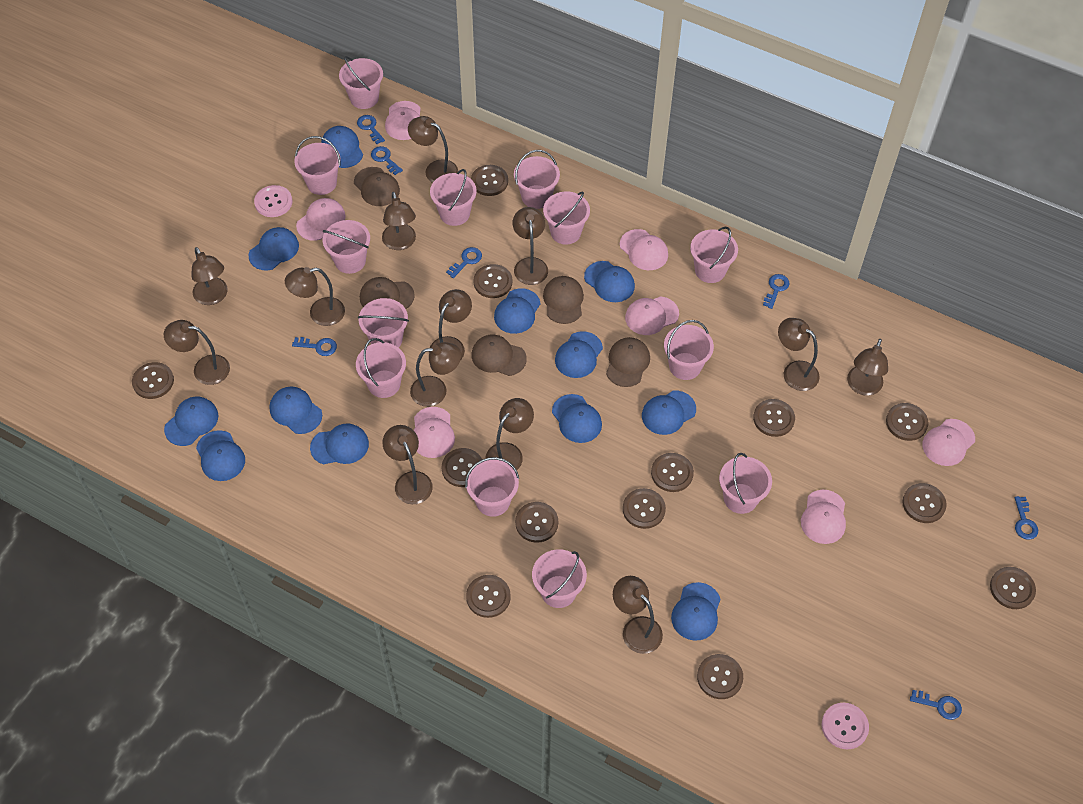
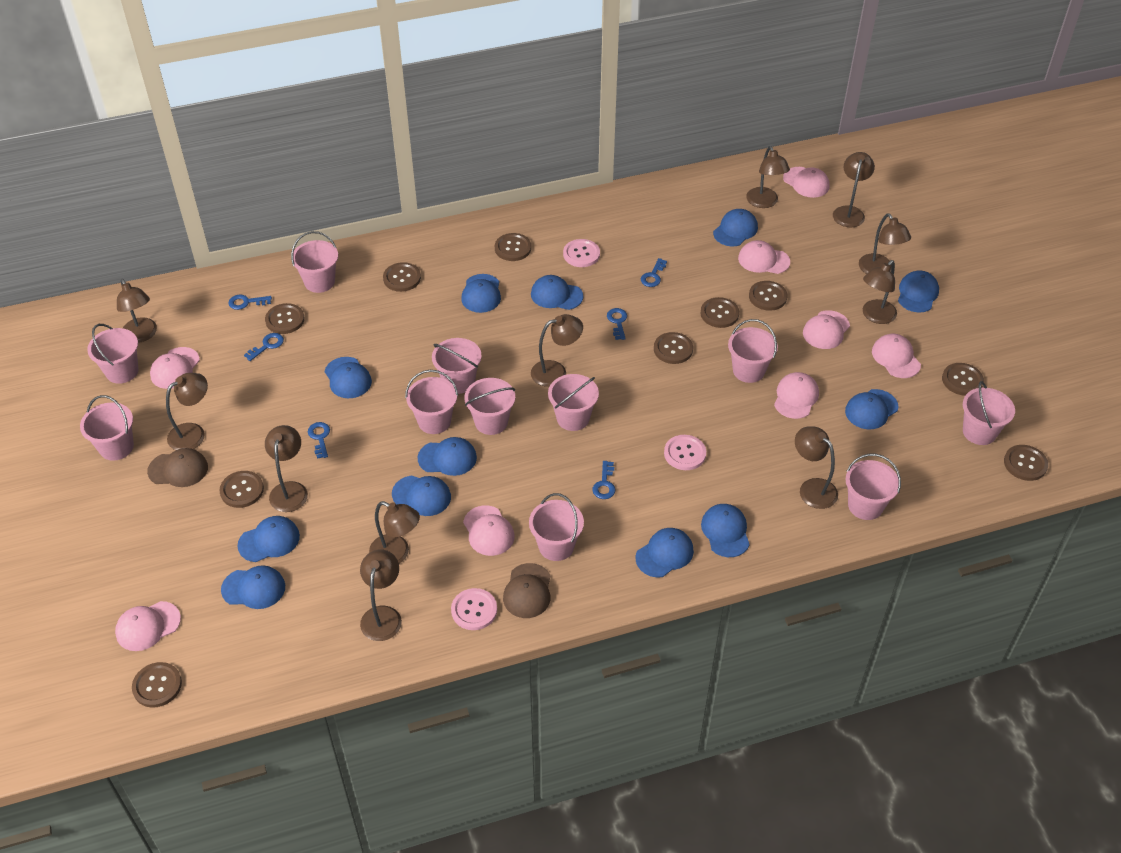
blue key: 7 -> 6
brown button: 13 -> 10
brown cap: 5 -> 2
brown lamp: 13 -> 11
pink bucket: 13 -> 11
pink button: 2 -> 3
pink cap: 7 -> 8

